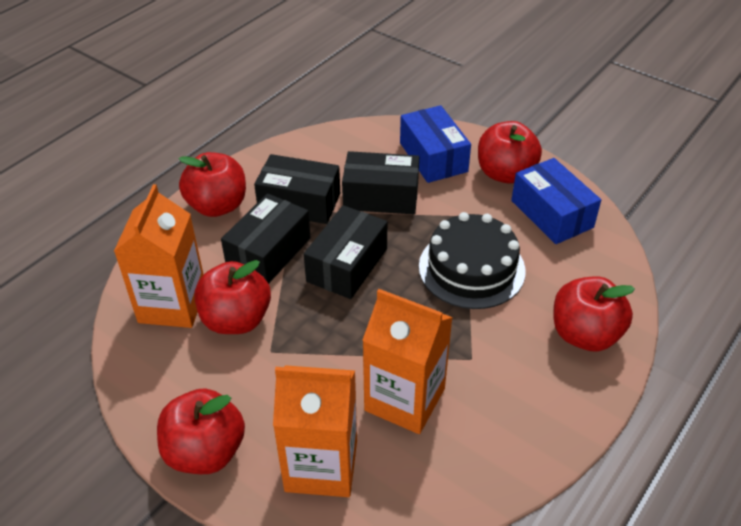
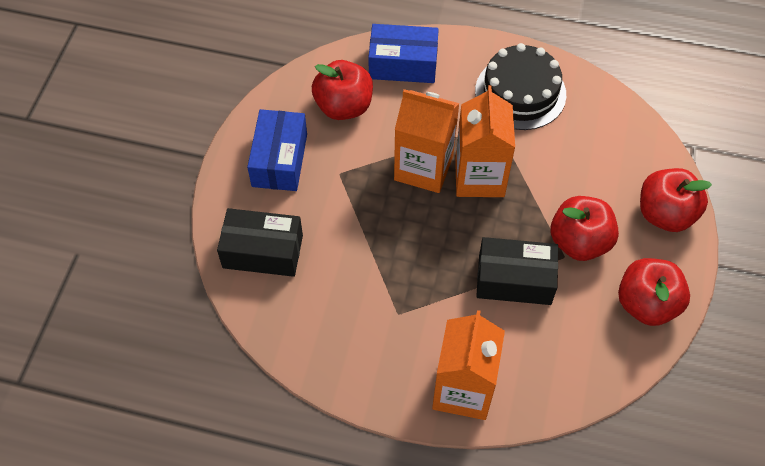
black box: 4 -> 2
red apple: 5 -> 4

